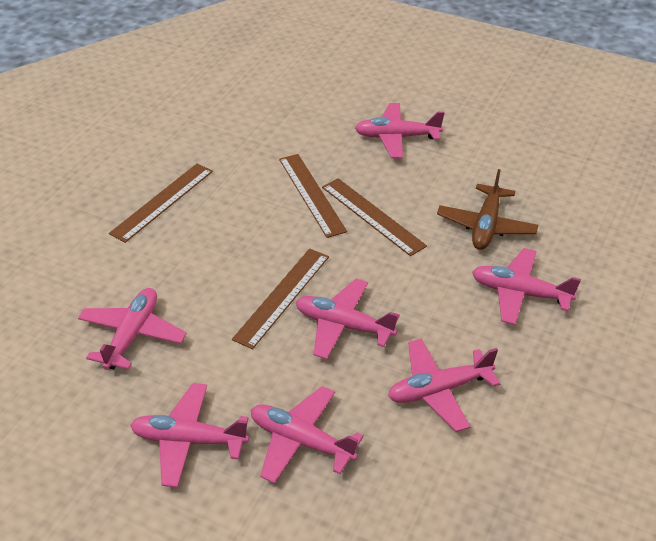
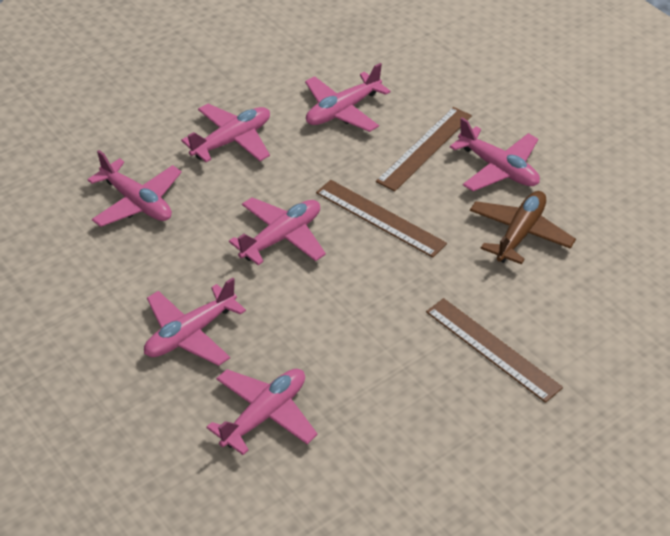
brown ruler: 4 -> 3

